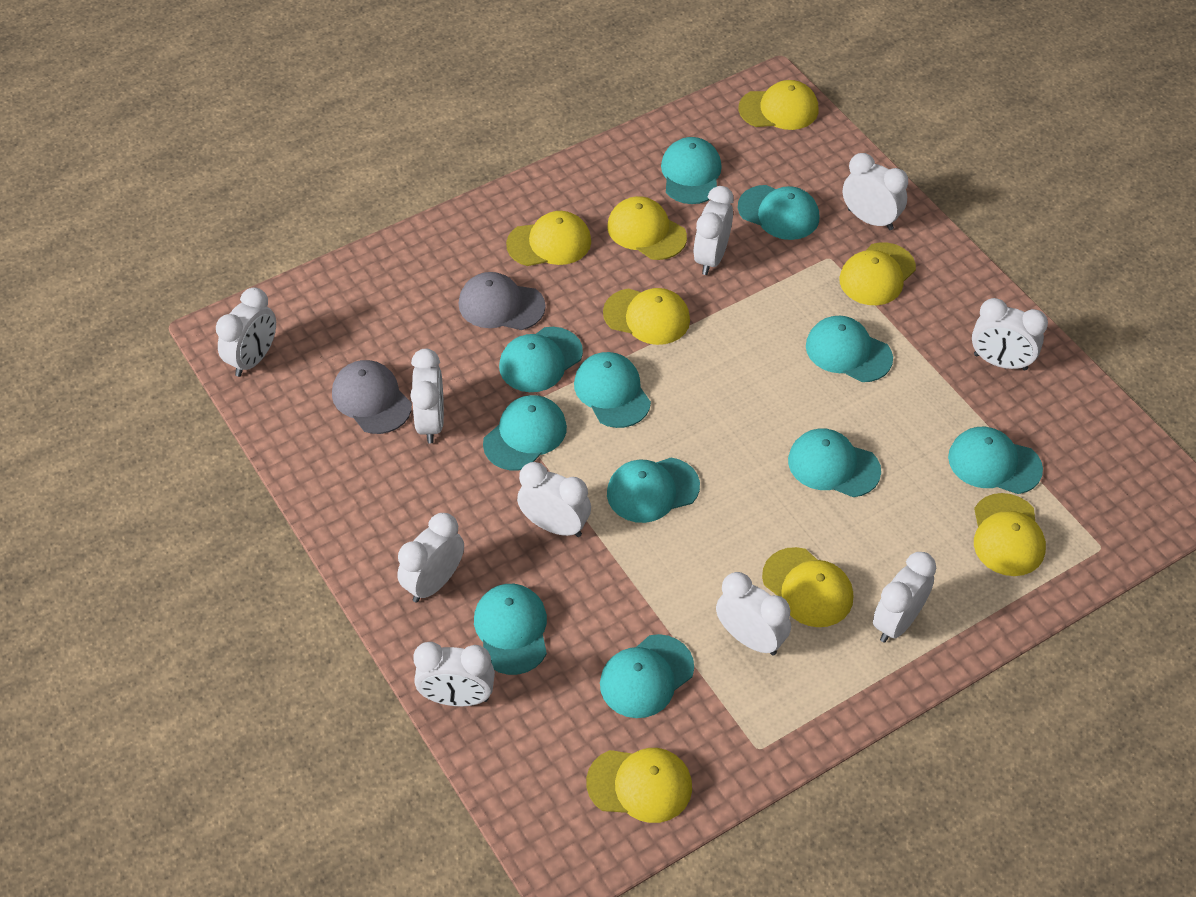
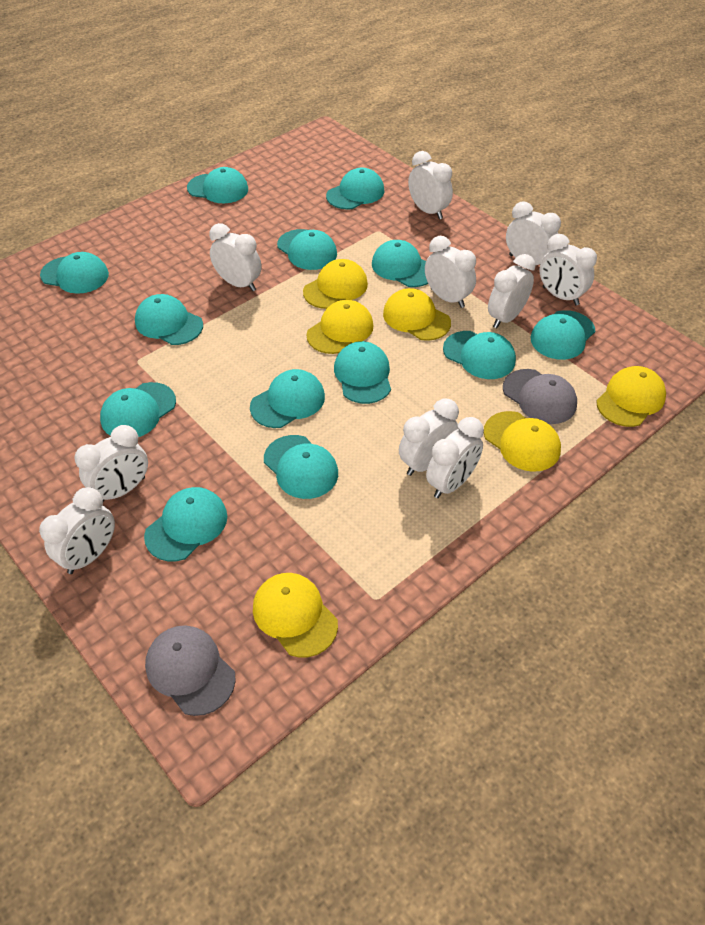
turquoise cap: 11 -> 13
yellow cap: 8 -> 6

